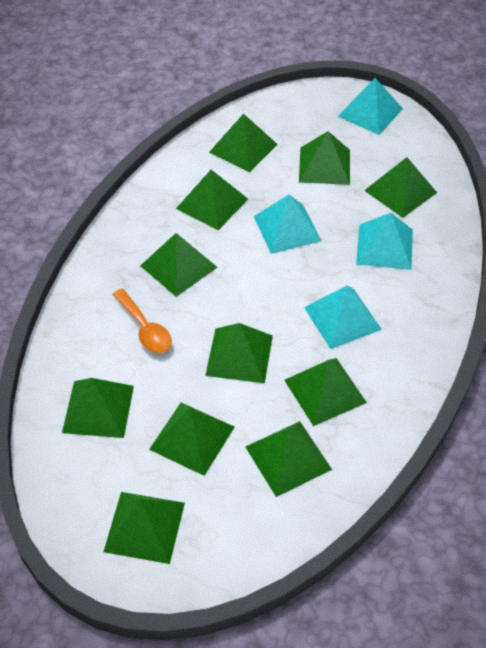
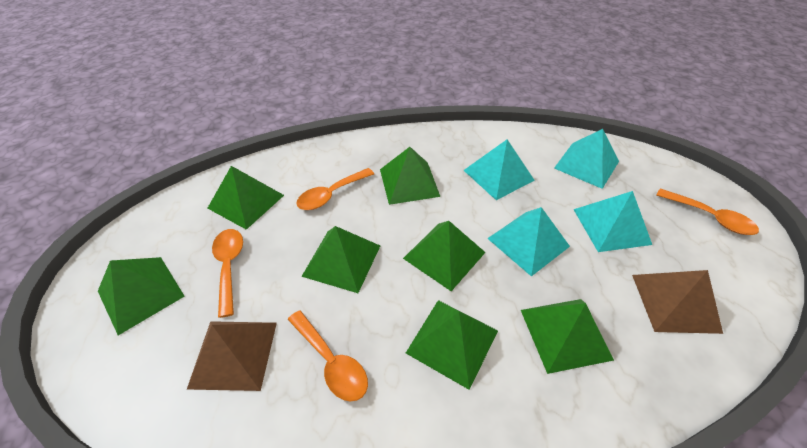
brown pyramid: 0 -> 2
green pyramid: 11 -> 7
orange spoon: 1 -> 4

